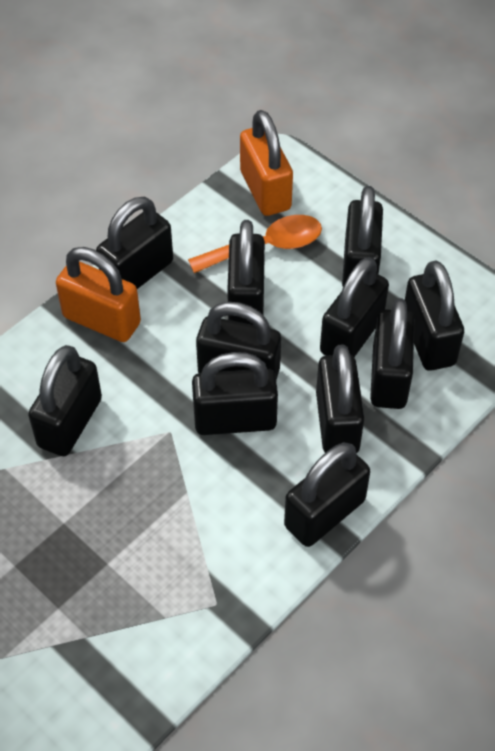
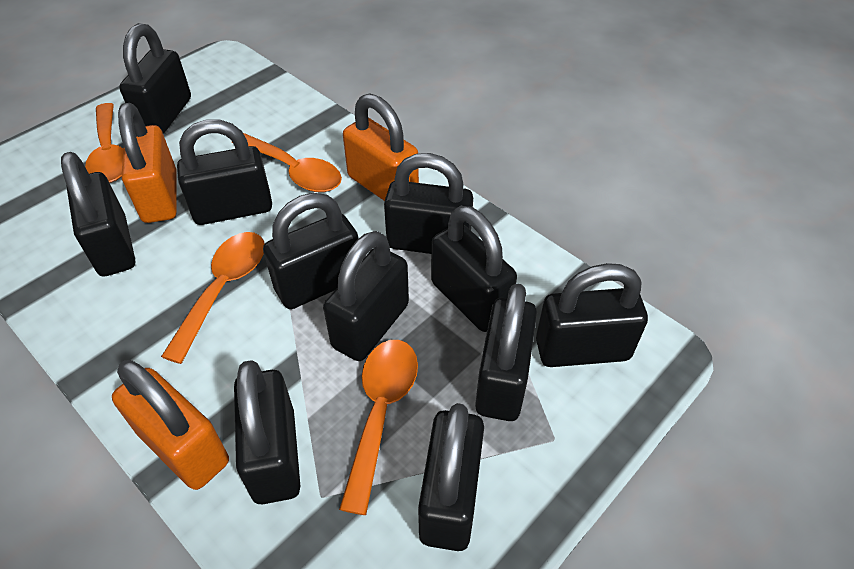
orange padlock: 2 -> 3
orange spoon: 1 -> 4

